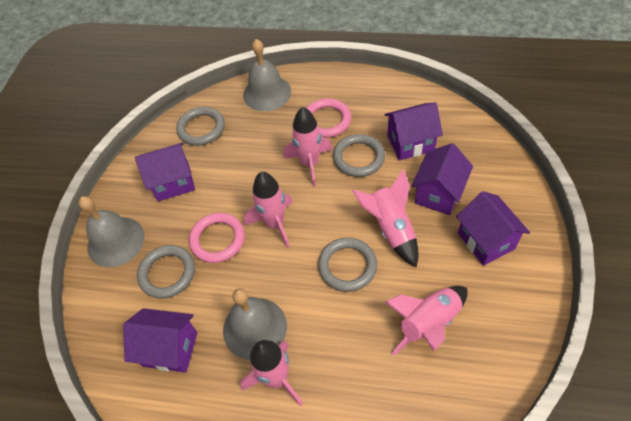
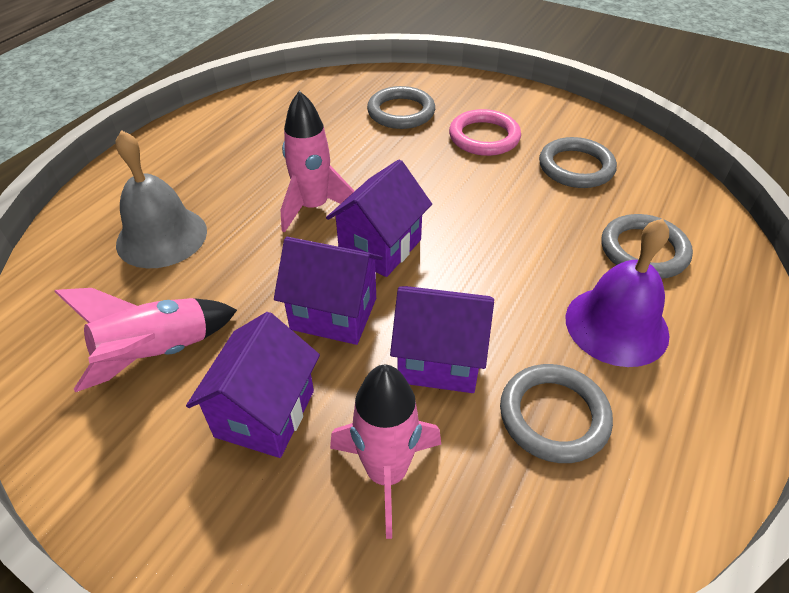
grey bell: 3 -> 1
pink ring: 2 -> 1
pink rocket: 5 -> 3
purple bell: 0 -> 1
purple house: 5 -> 4

